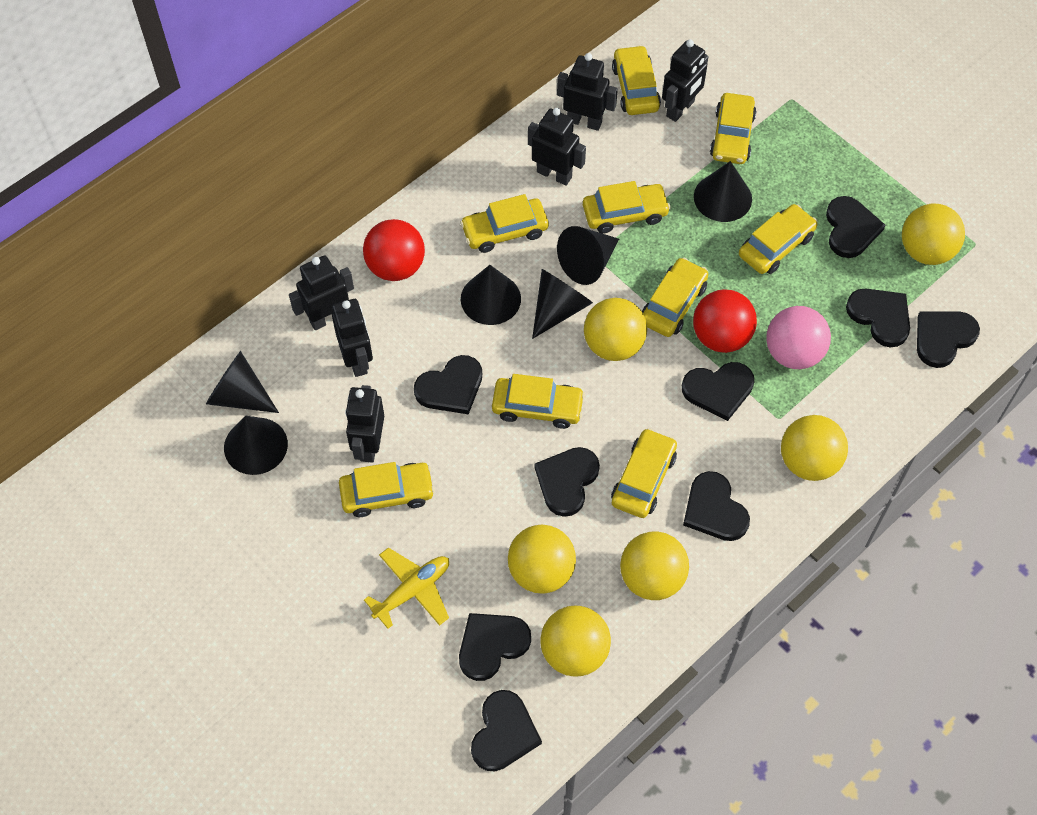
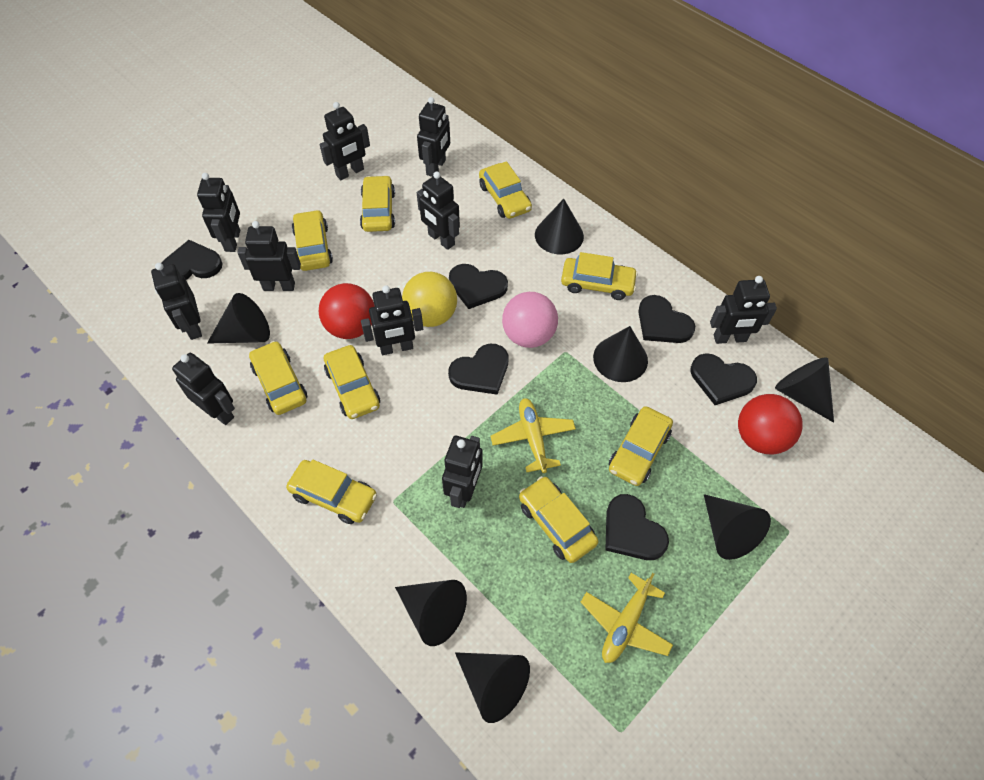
black cone: 6 -> 7
black heart: 9 -> 6
black robot: 6 -> 10
yellow ball: 6 -> 1
yellow plane: 1 -> 2

